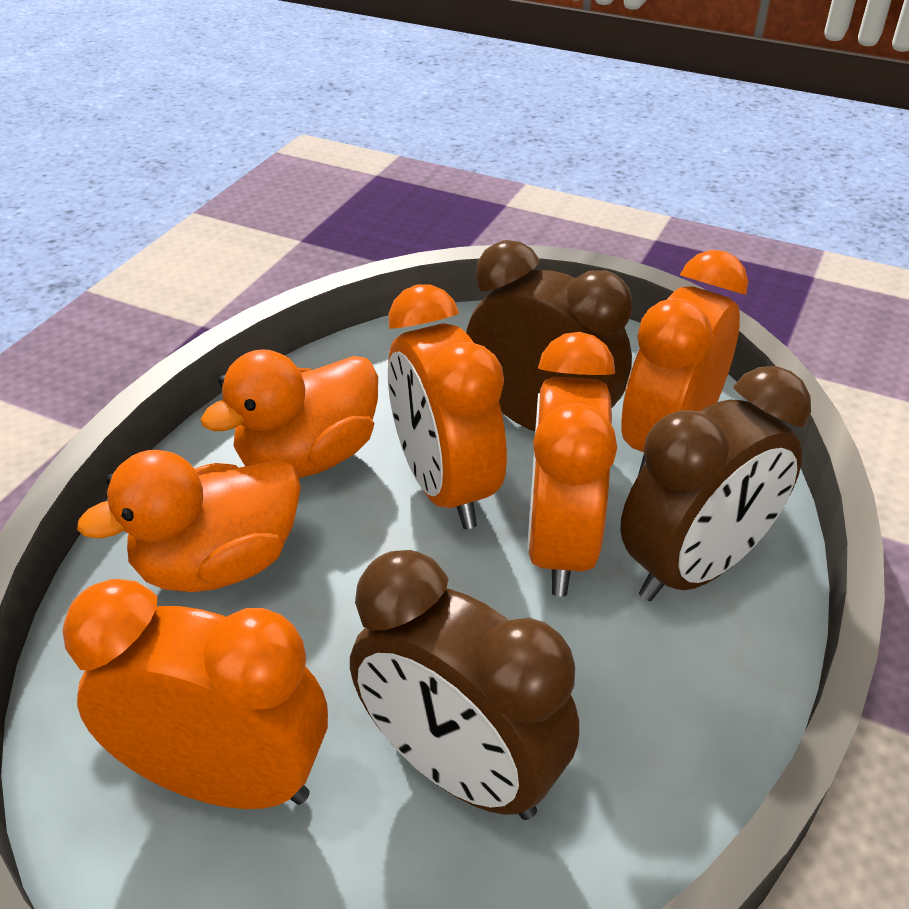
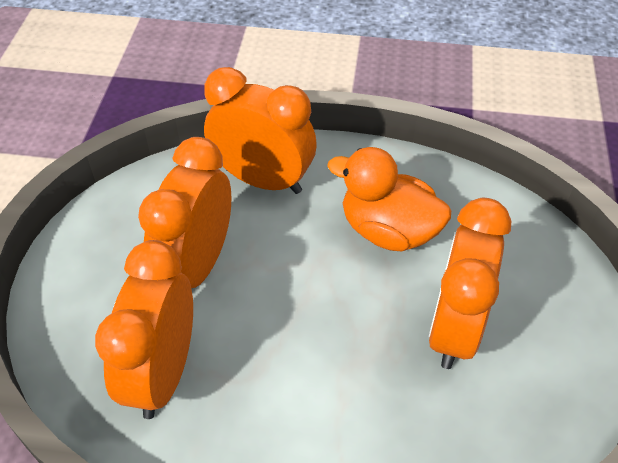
brown clock: 3 -> 0
orange duck: 2 -> 1

